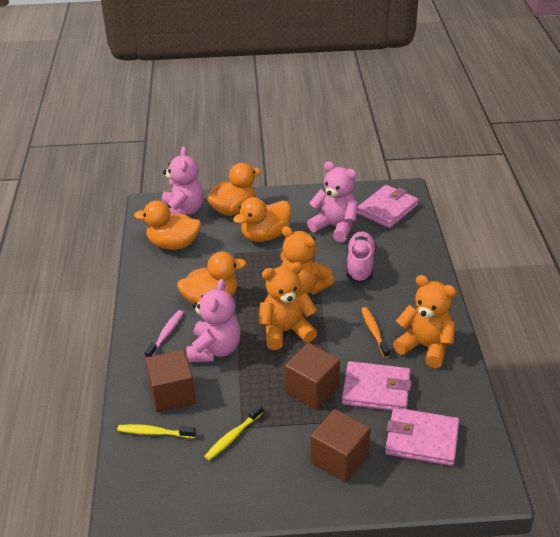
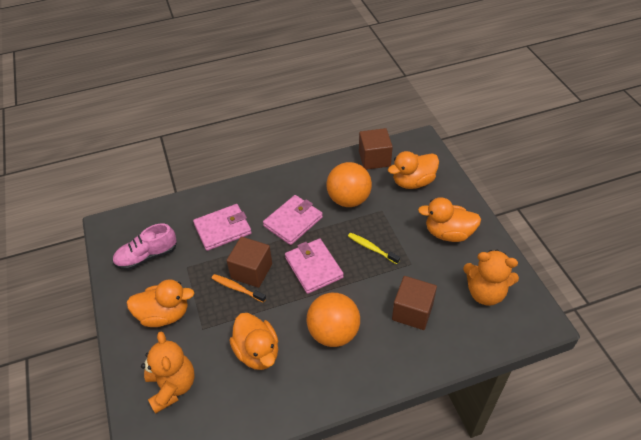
orange ball: 0 -> 2
orange teddy bear: 3 -> 2
pink teddy bear: 3 -> 0
pink toothbrush: 1 -> 0
yellow toothbrush: 2 -> 1

